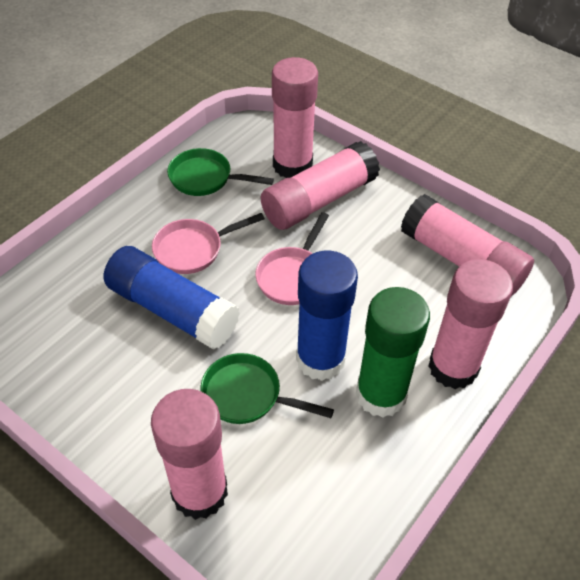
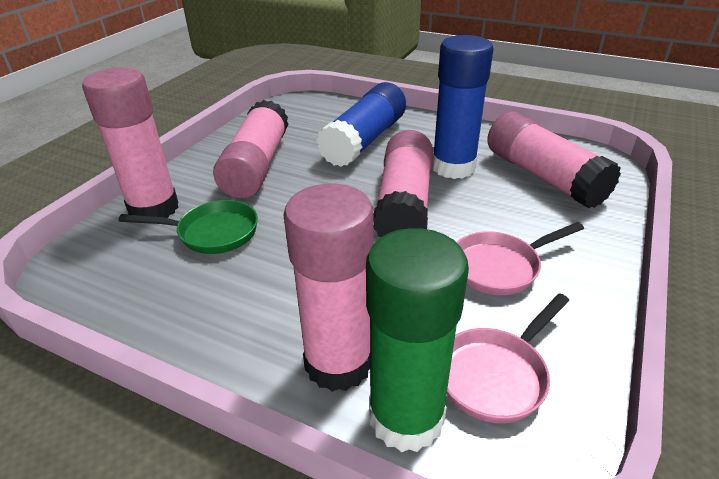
green pan: 2 -> 1

